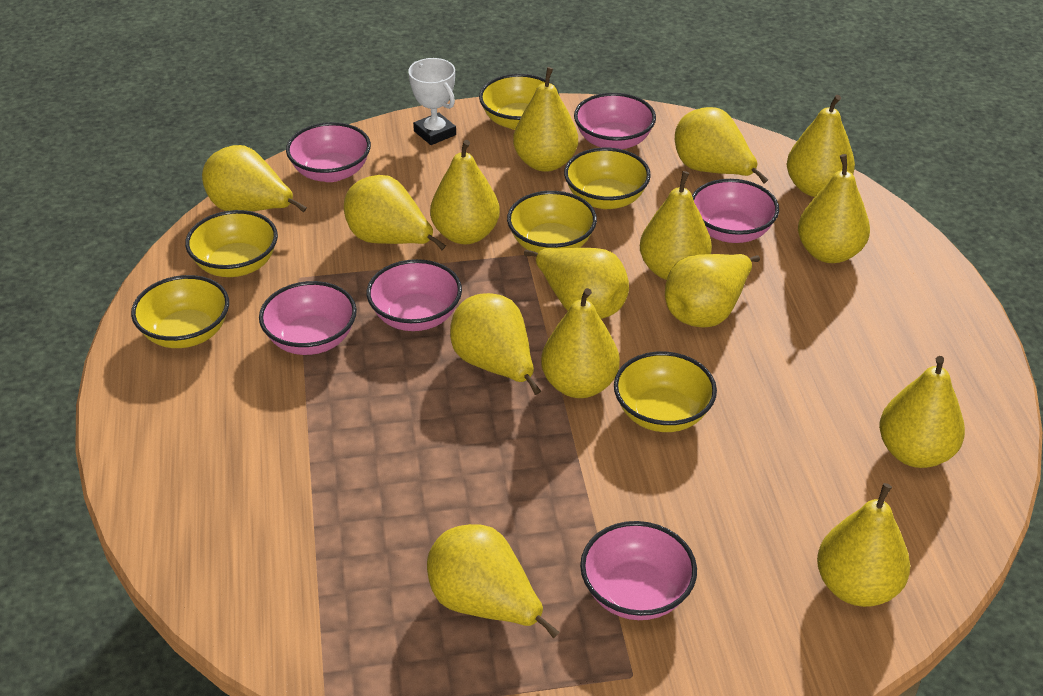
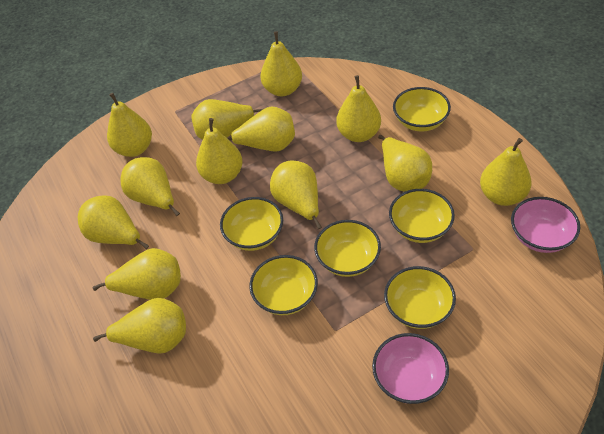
pink bowl: 6 -> 2
white trophy: 1 -> 0
yellow pear: 15 -> 13

